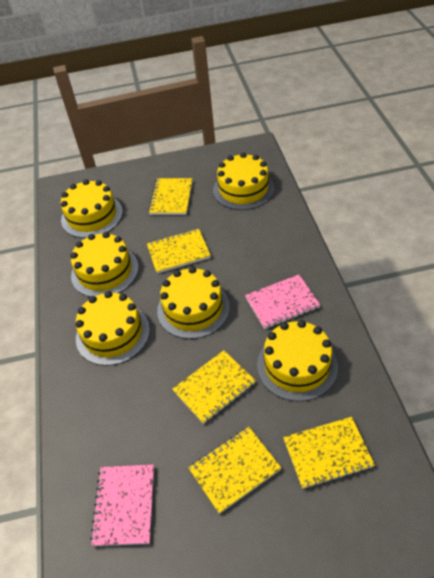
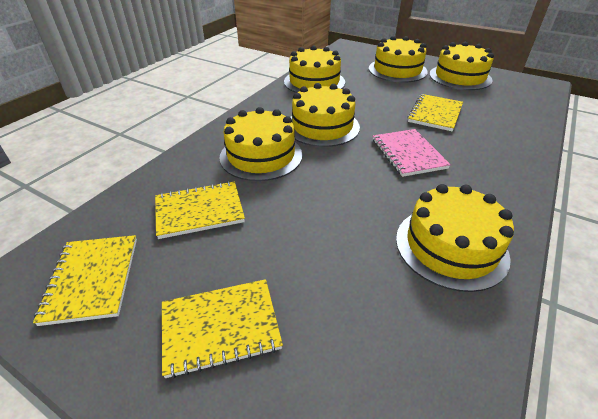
pink notebook: 2 -> 1
yellow notebook: 5 -> 4

